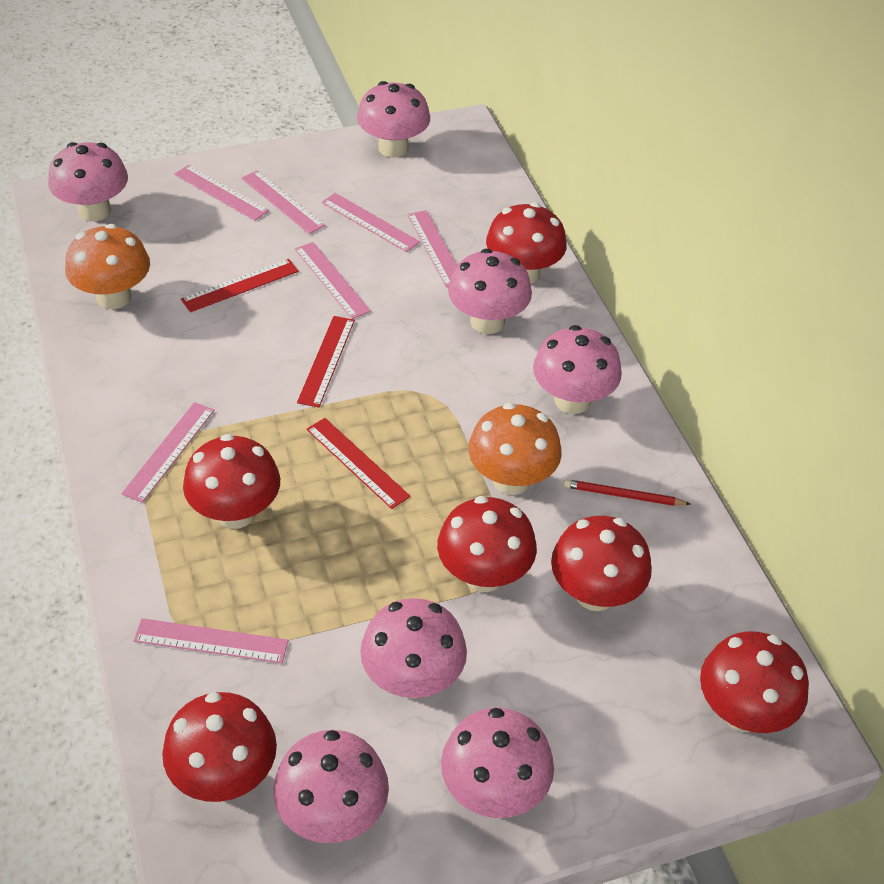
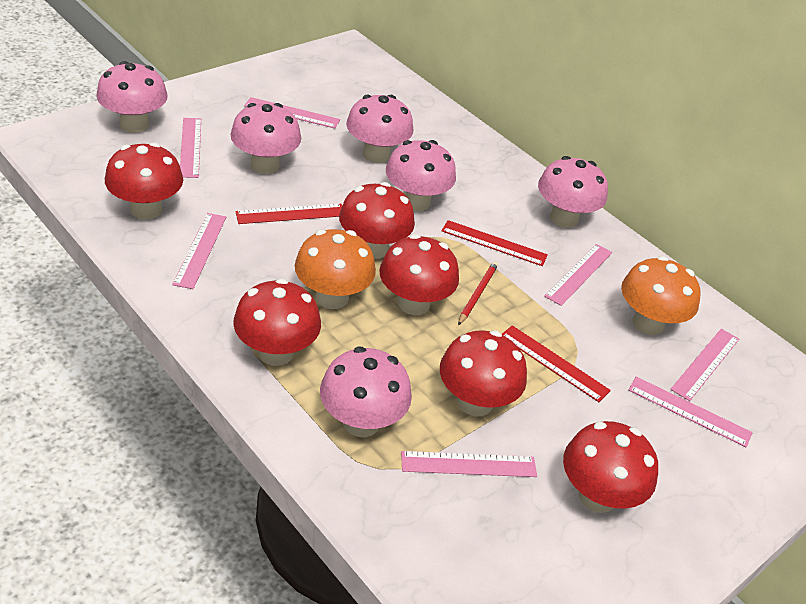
pink mushroom: 7 -> 6

